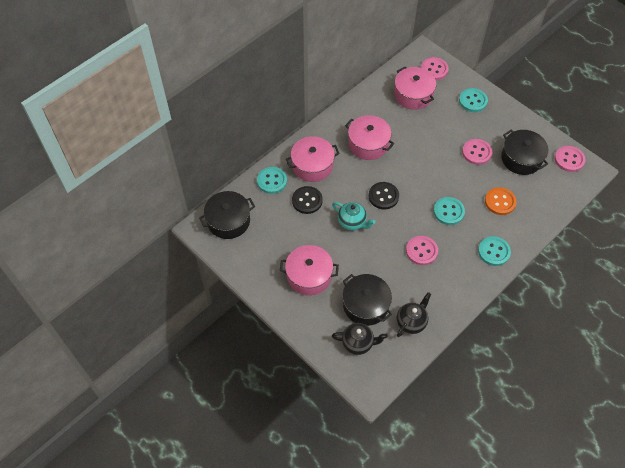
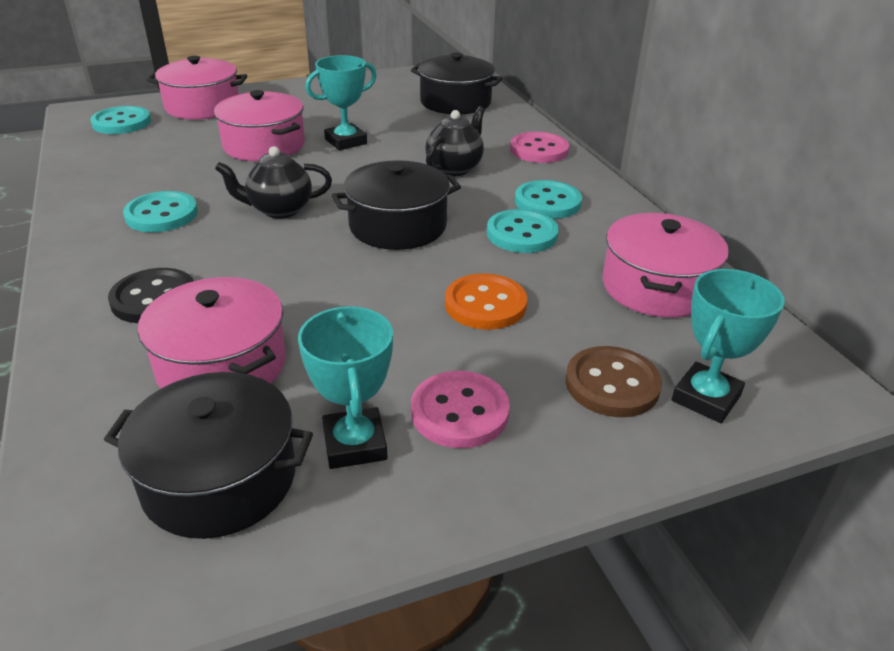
black button: 2 -> 1
brown button: 0 -> 1
pink button: 4 -> 2
turquoise teapot: 1 -> 0
turquoise trophy: 0 -> 3

